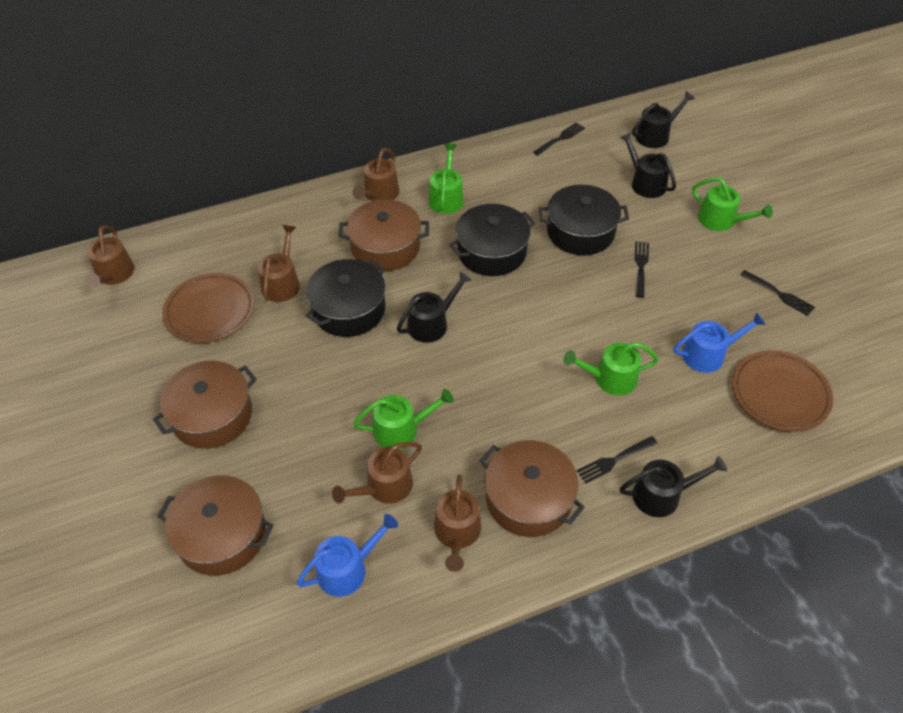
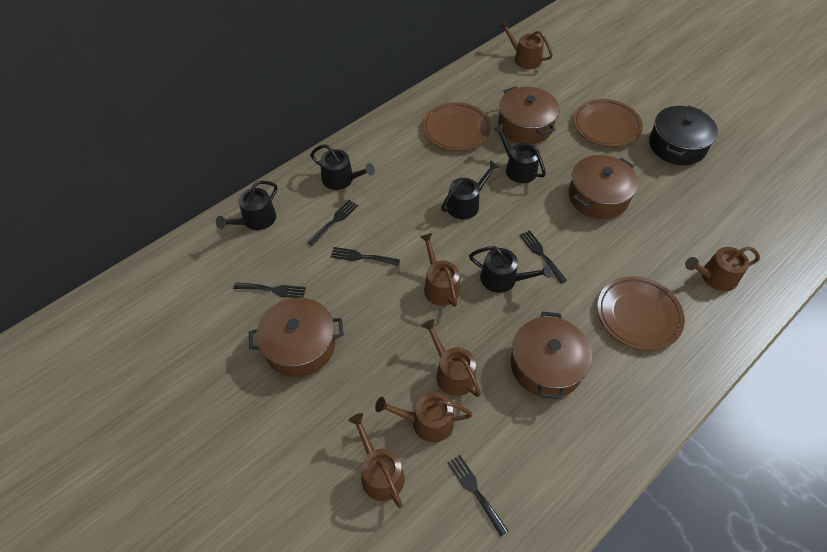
black fork: 4 -> 5
black pot: 3 -> 1
black watering can: 4 -> 5
blue watering can: 2 -> 0
brown plate: 2 -> 3
brown watering can: 5 -> 6
green watering can: 4 -> 0

